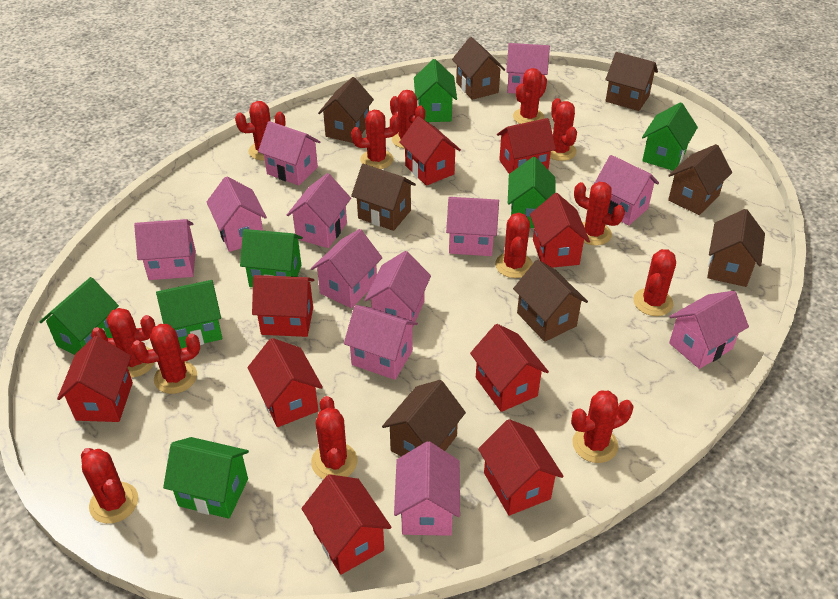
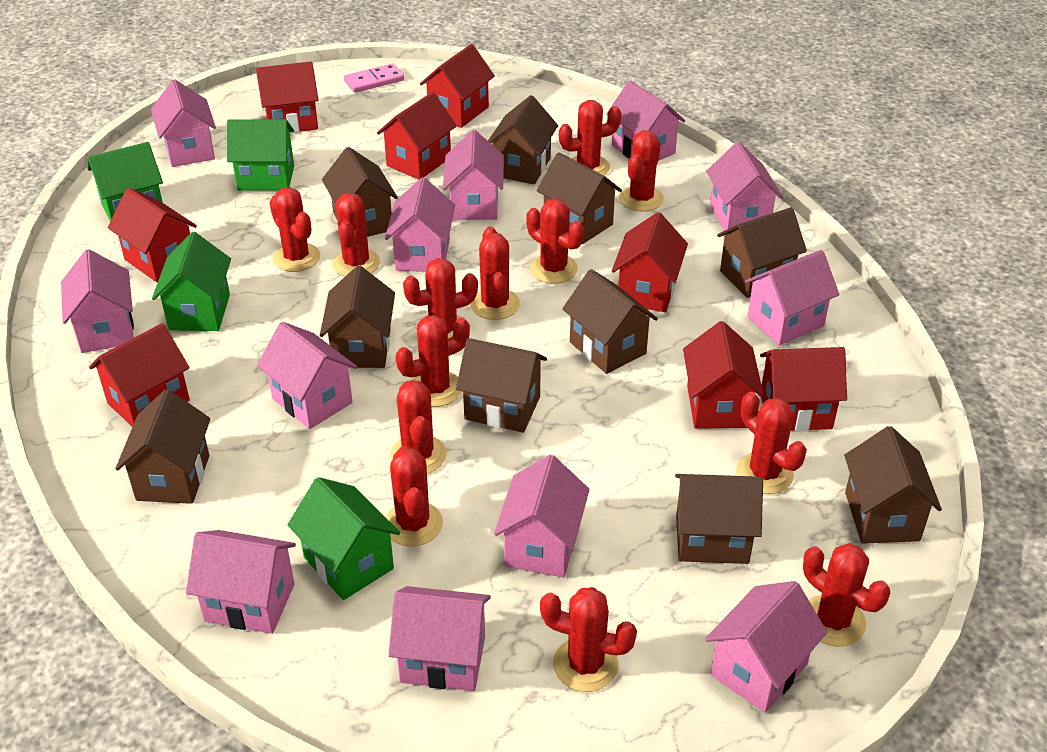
brown house: 8 -> 10
green house: 7 -> 4
pink domino: 0 -> 1
red house: 9 -> 8

